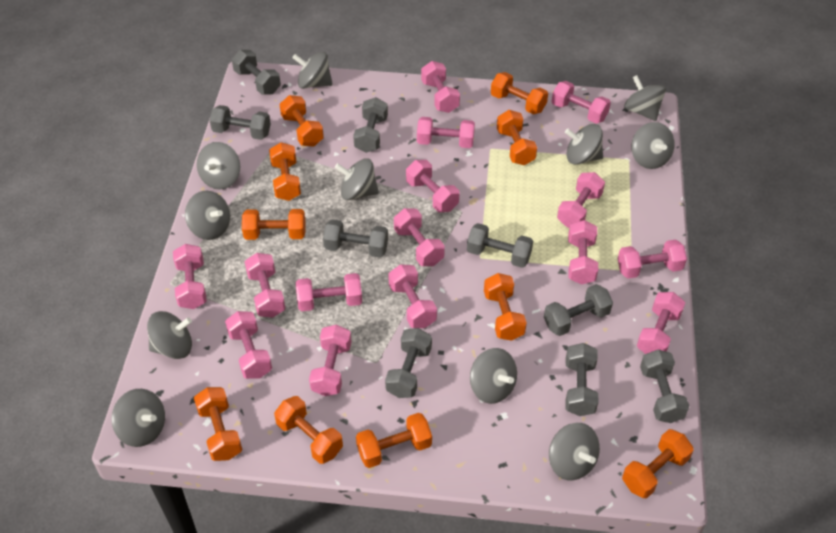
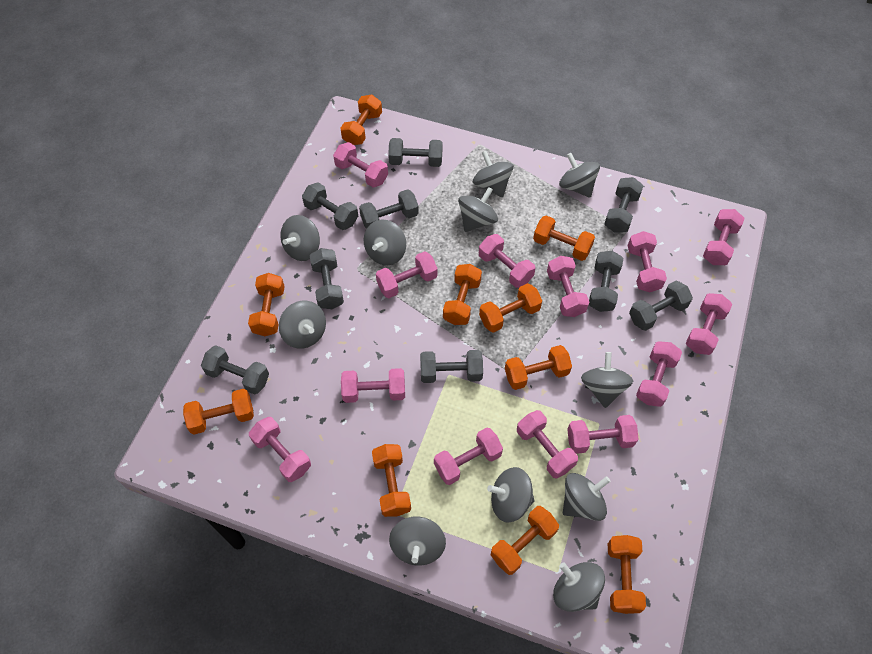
pink dumbbell: 15 -> 13

